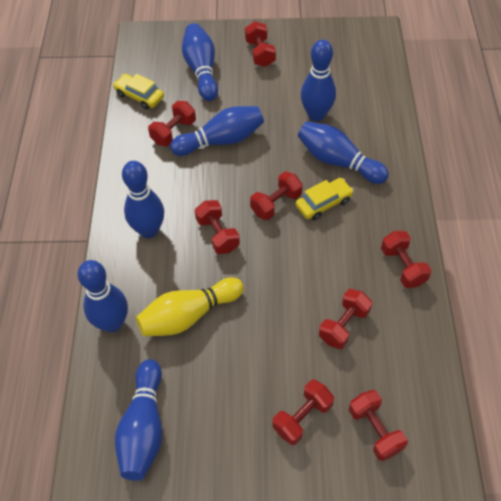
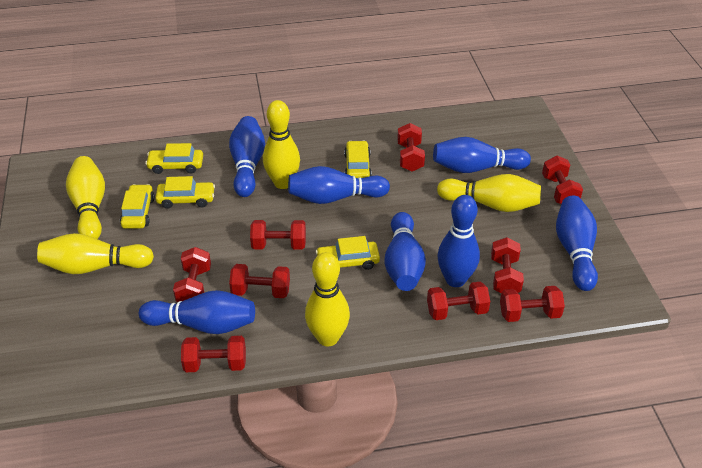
red dumbbell: 8 -> 9
yellow bowling pin: 1 -> 5
yellow car: 2 -> 5

